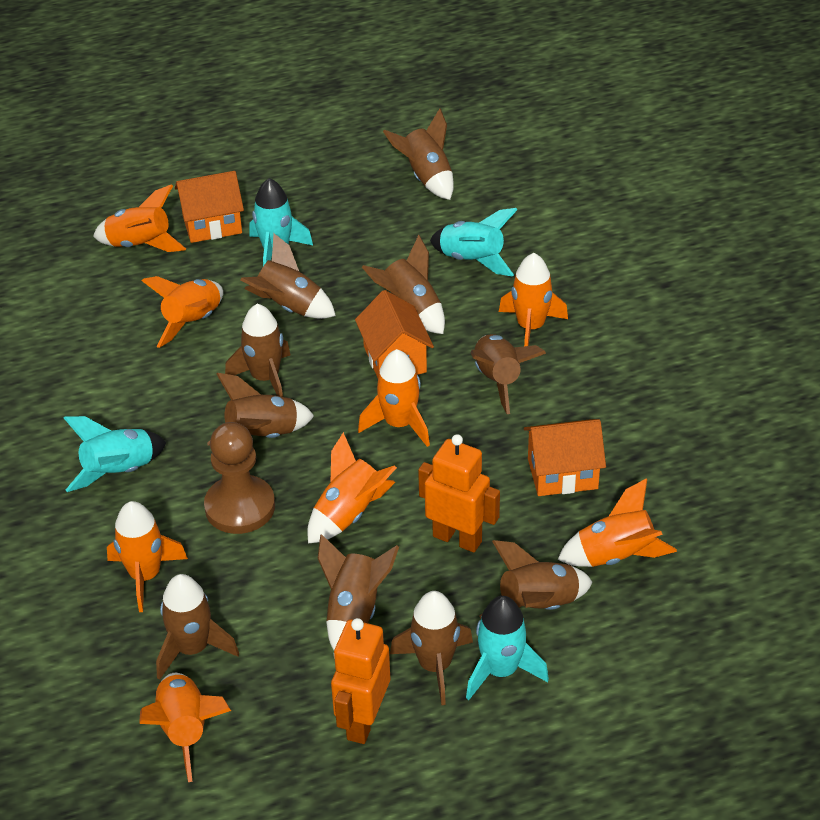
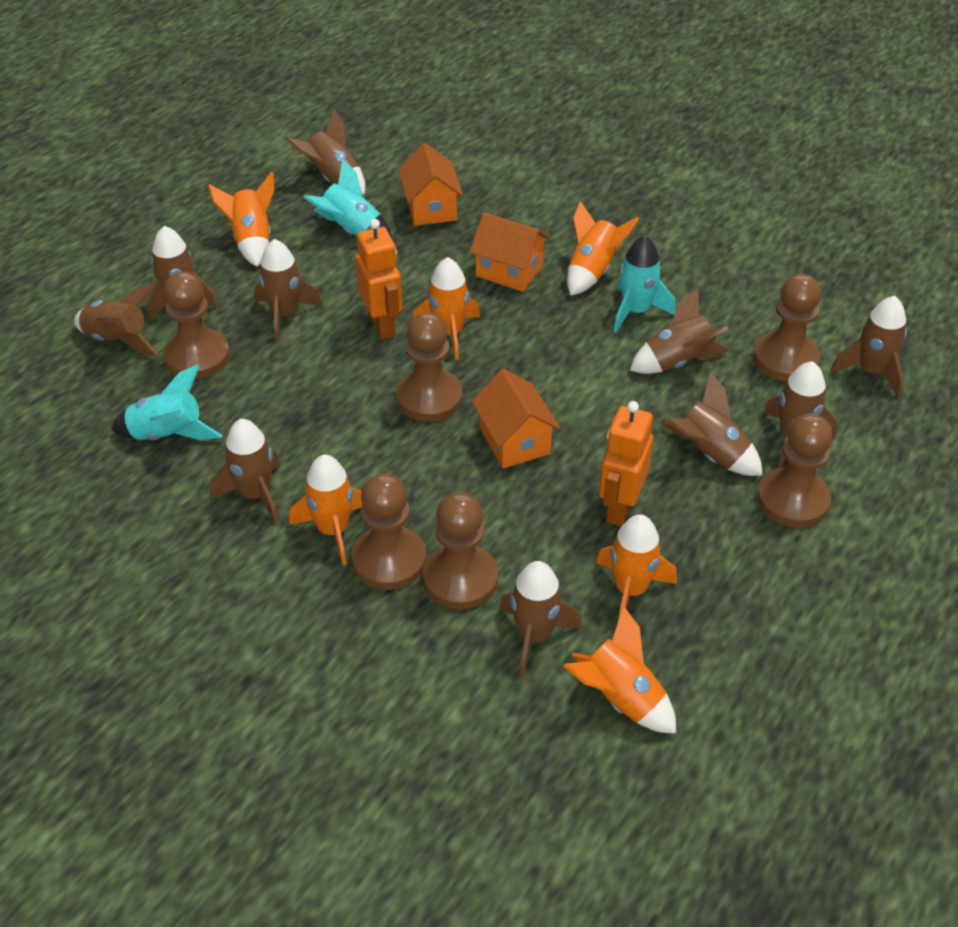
brown pawn: 1 -> 6
orange rocket: 8 -> 6
turquoise rocket: 4 -> 3

